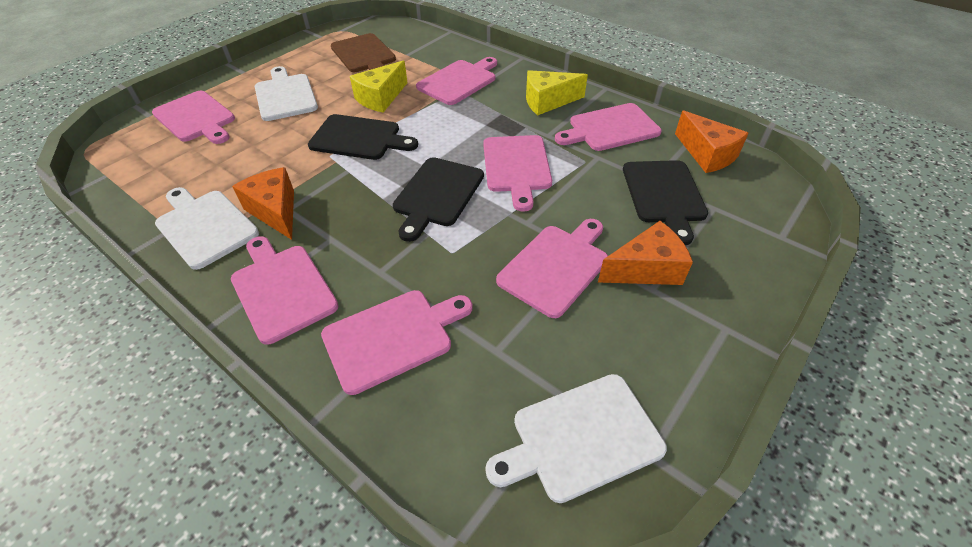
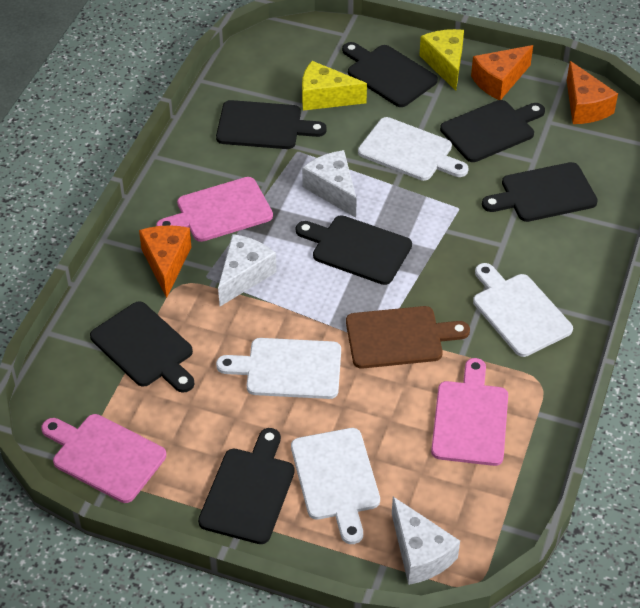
black cutting board: 3 -> 7
pink cutting board: 7 -> 3
white cheese: 0 -> 3
white cutting board: 3 -> 4

